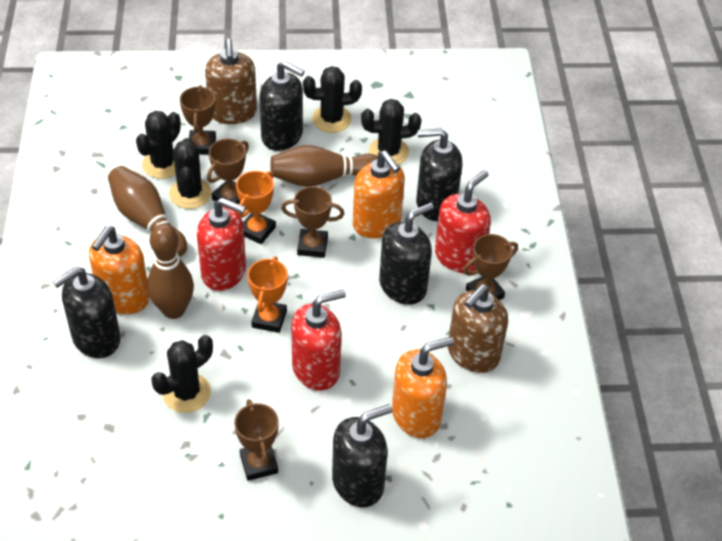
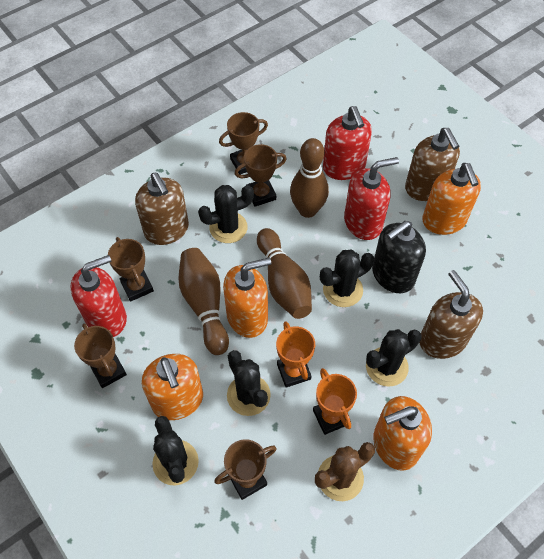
black soap dispenser: 5 -> 1
brown cactus: 0 -> 1
brown soap dispenser: 2 -> 3
orange soap dispenser: 3 -> 4

